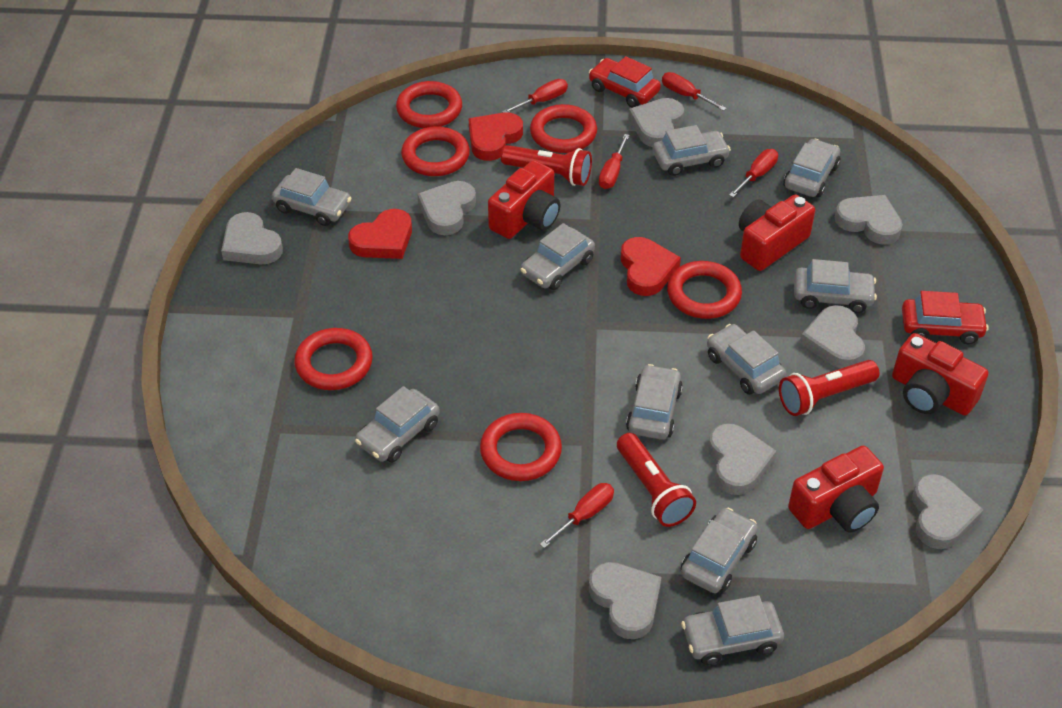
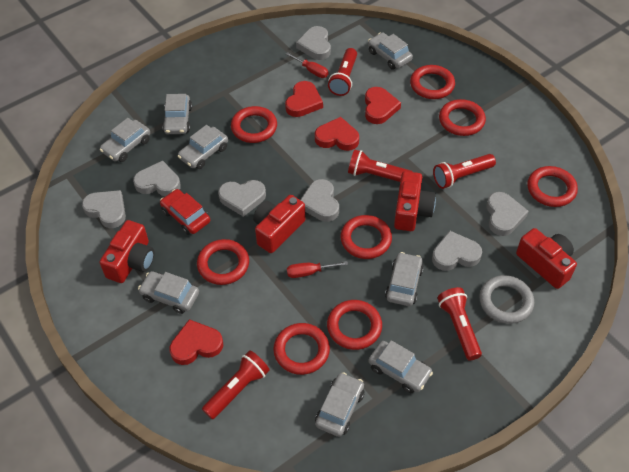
grey car: 10 -> 8
grey heart: 8 -> 7
grey ring: 0 -> 1
red car: 2 -> 1
red flashlight: 3 -> 5
red heart: 3 -> 4
red ring: 6 -> 8
red screwdriver: 5 -> 2

